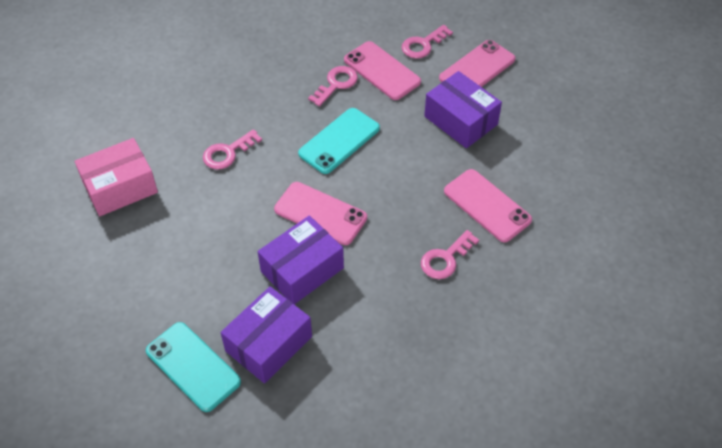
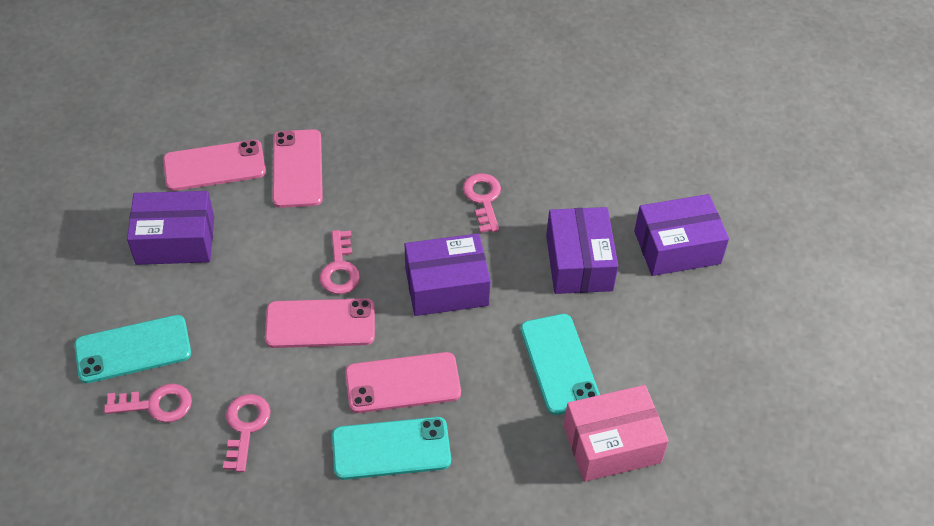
purple box: 3 -> 4
turquoise phone: 2 -> 3

